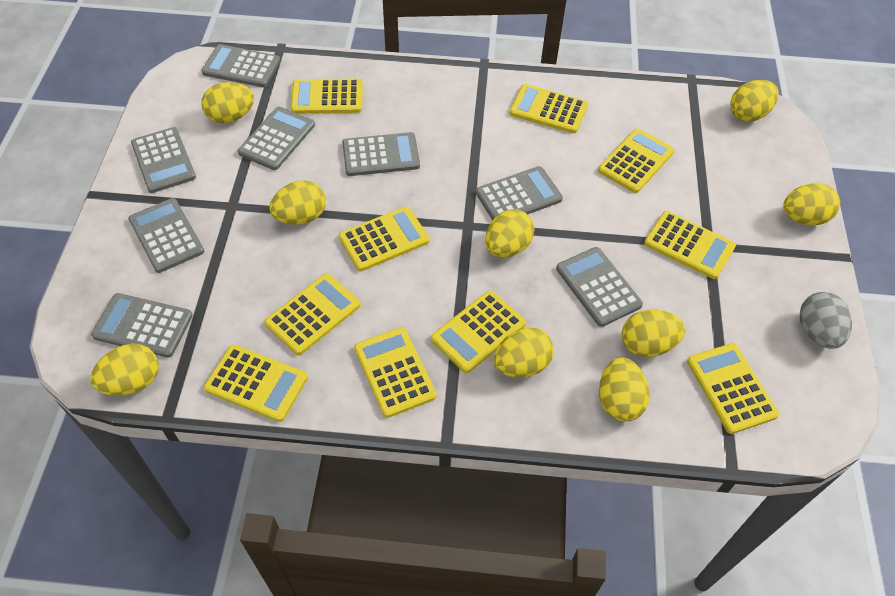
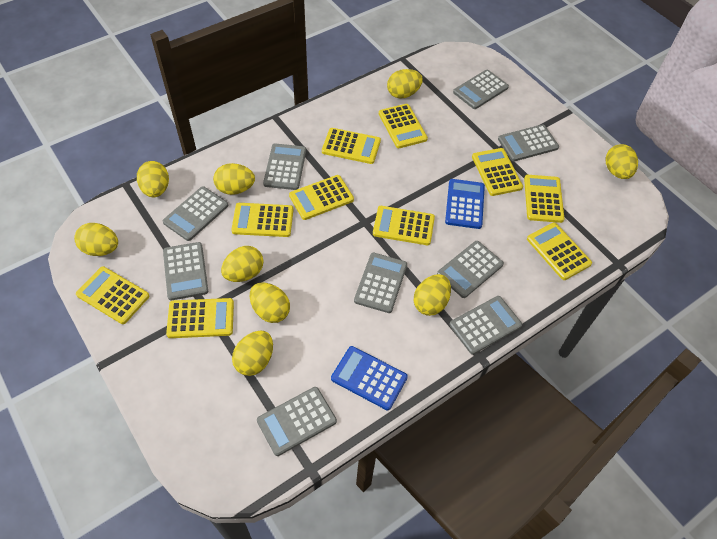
blue calculator: 0 -> 2
grey calculator: 8 -> 9
grey egg: 1 -> 0

